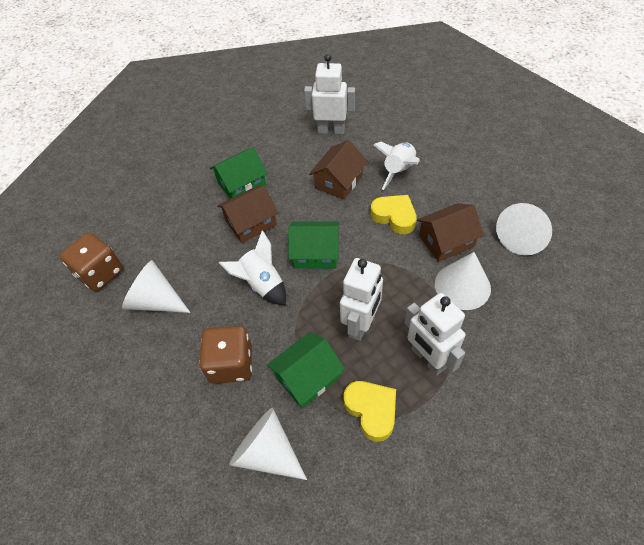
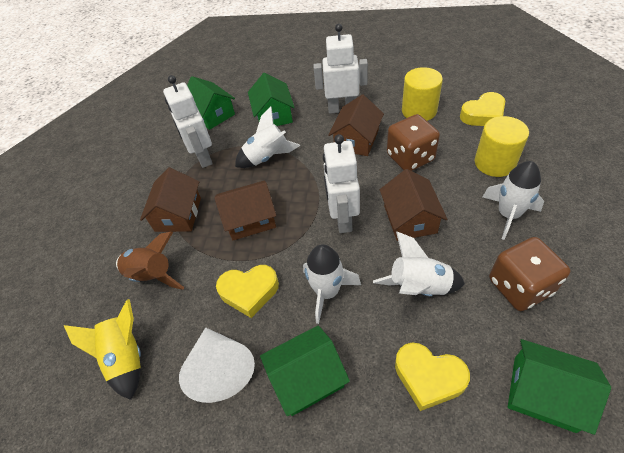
brown house: 3 -> 4
brown rocket: 0 -> 1
green house: 3 -> 4
white cone: 4 -> 1
white rocket: 2 -> 4
yellow cylinder: 0 -> 2
yellow heart: 2 -> 3
yellow rocket: 0 -> 1

